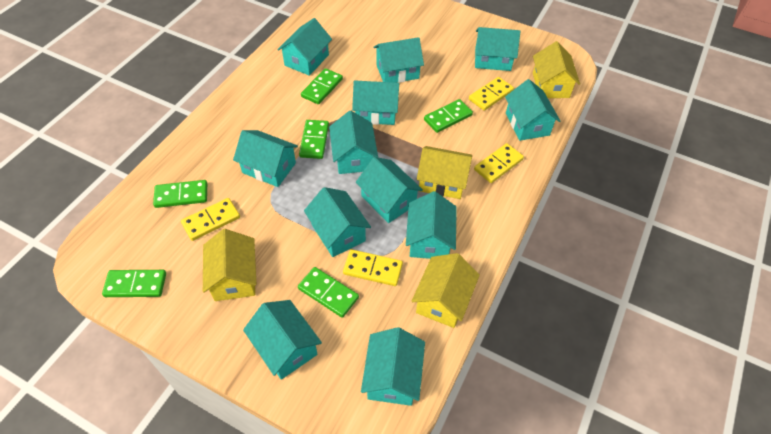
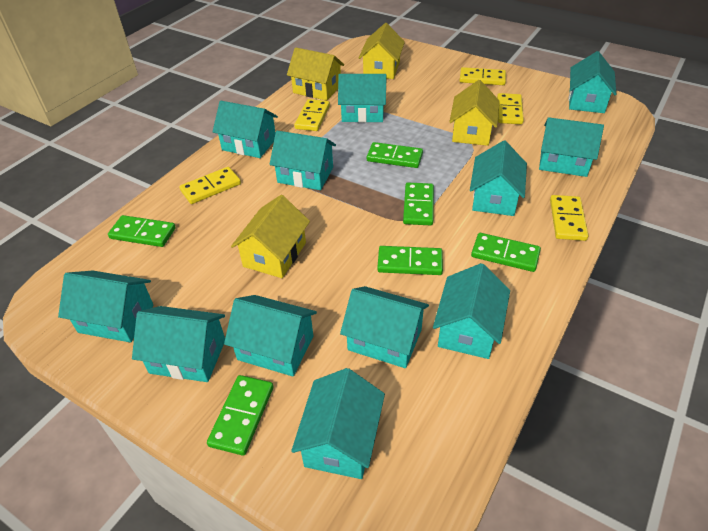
yellow domino: 4 -> 5

